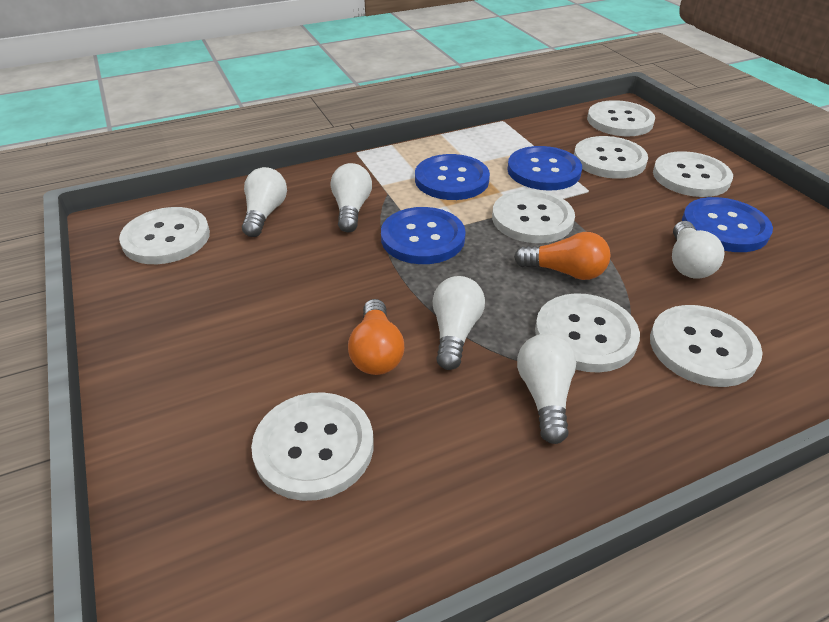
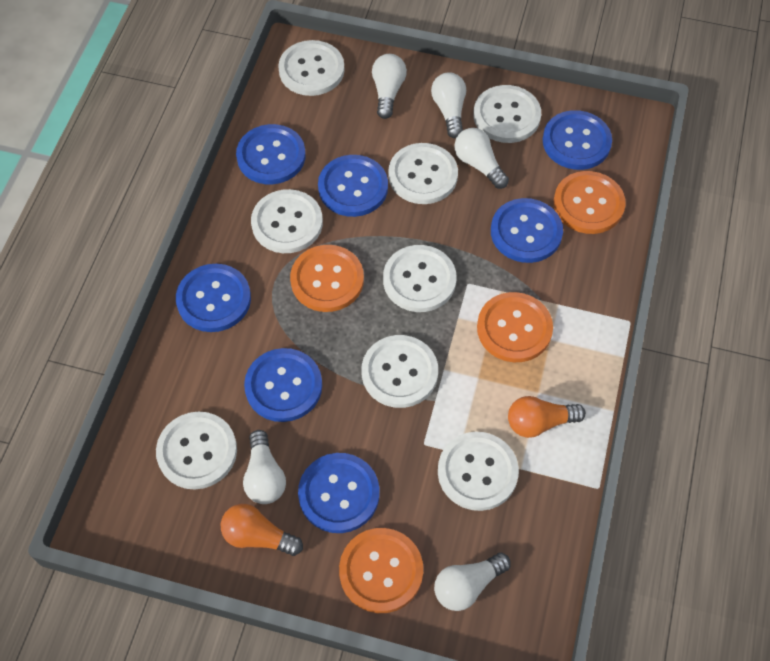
blue button: 4 -> 7
orange button: 0 -> 4

